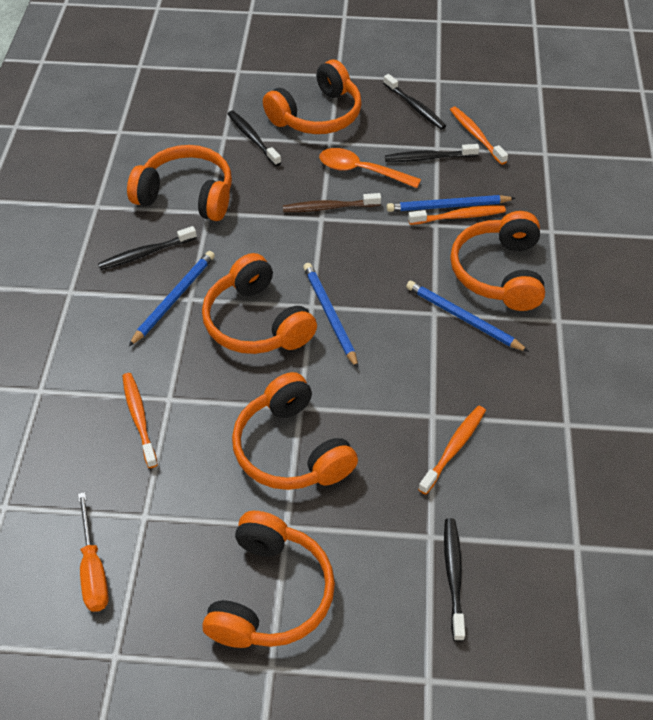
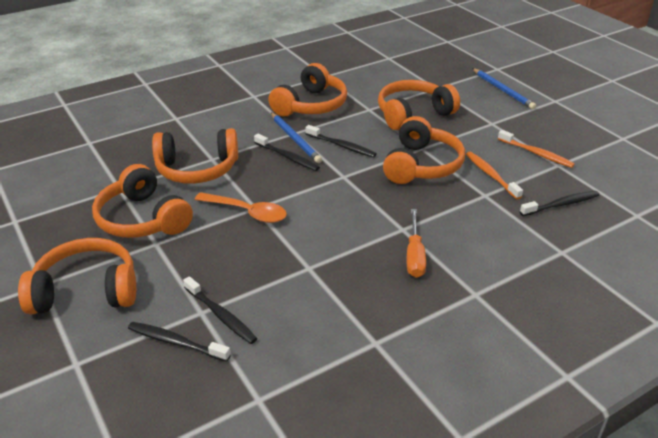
blue pencil: 4 -> 2
brown toothbrush: 1 -> 0
orange toothbrush: 4 -> 2

